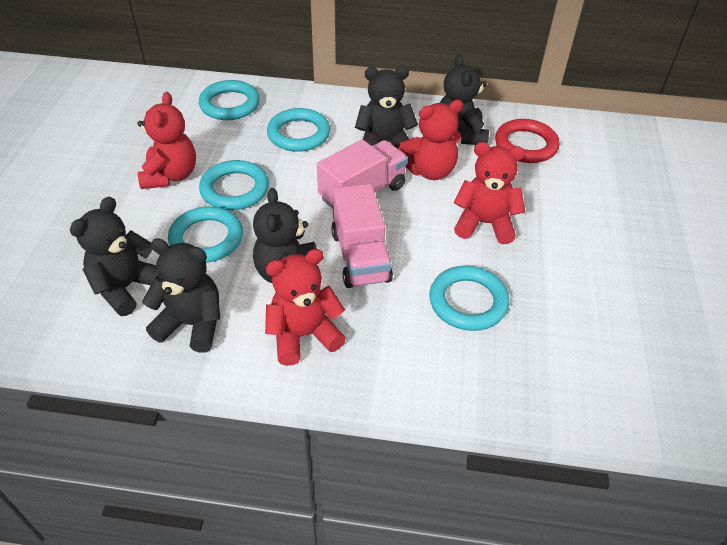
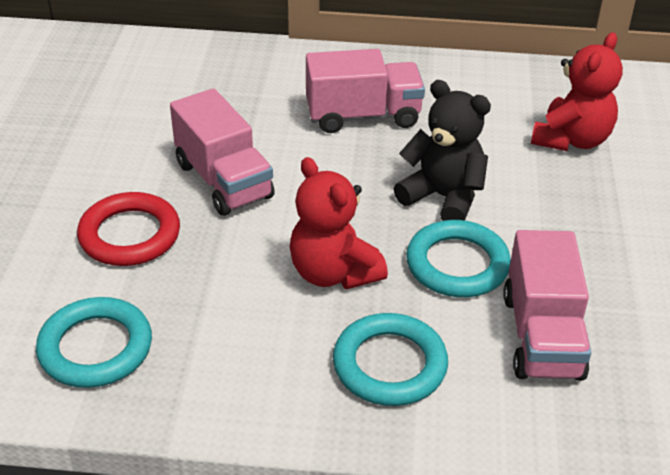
black teddy bear: 5 -> 1
pink truck: 2 -> 3
red teddy bear: 4 -> 2
turquoise ring: 5 -> 3

